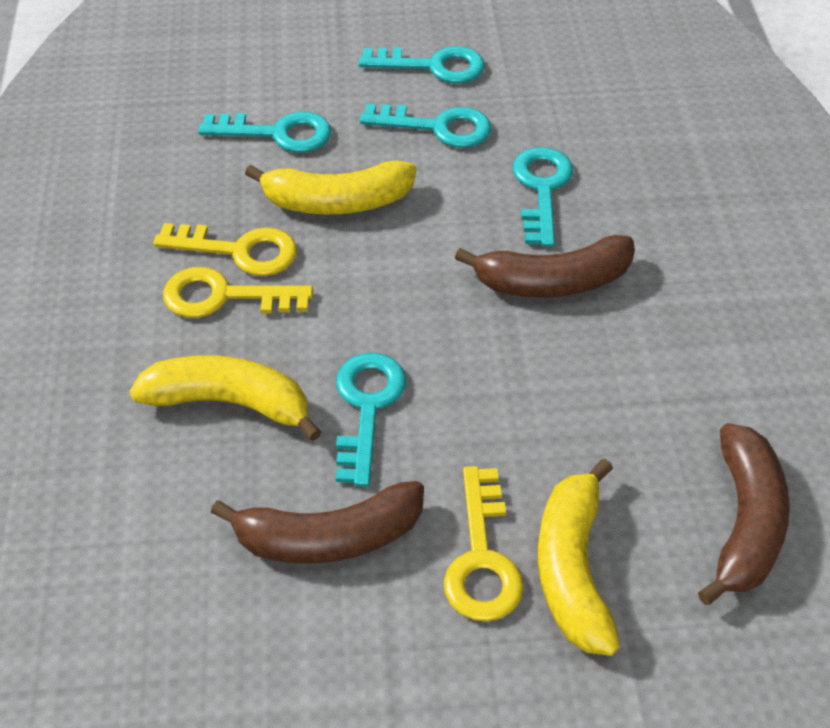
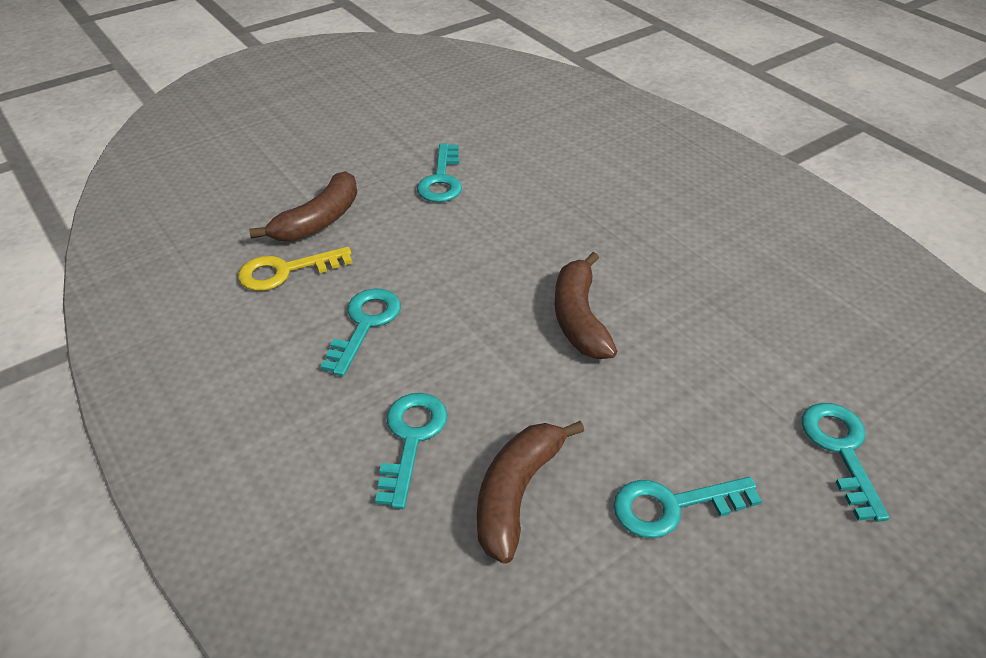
yellow banana: 3 -> 0
yellow key: 3 -> 1

